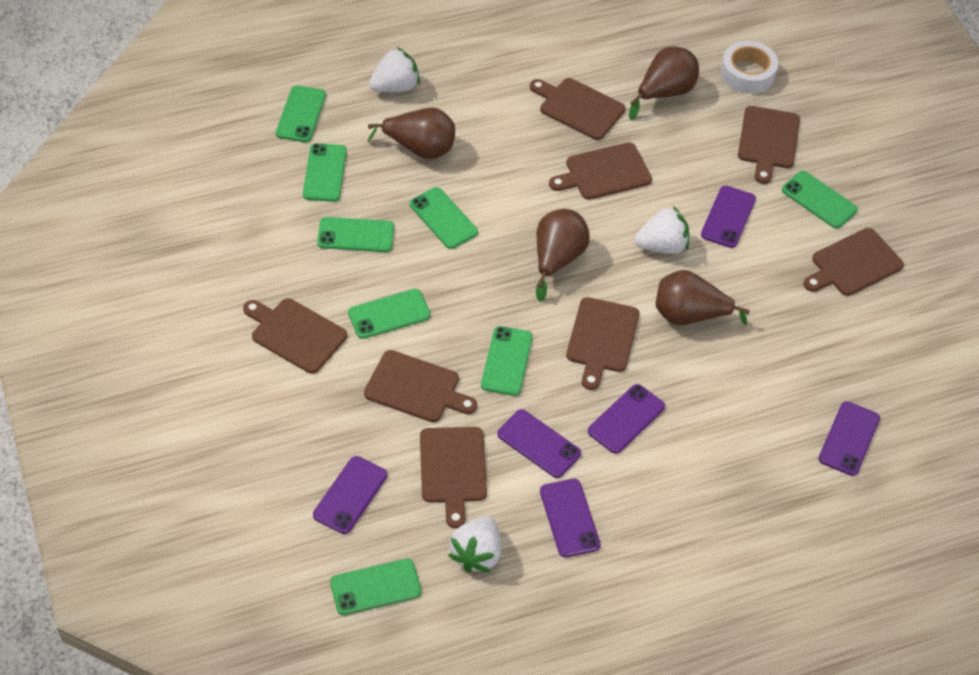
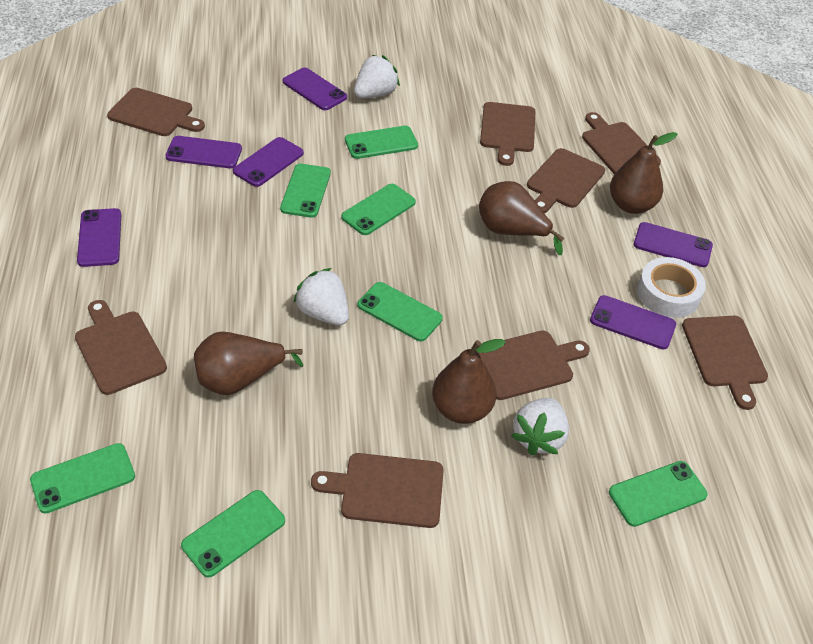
green phone: 8 -> 7

